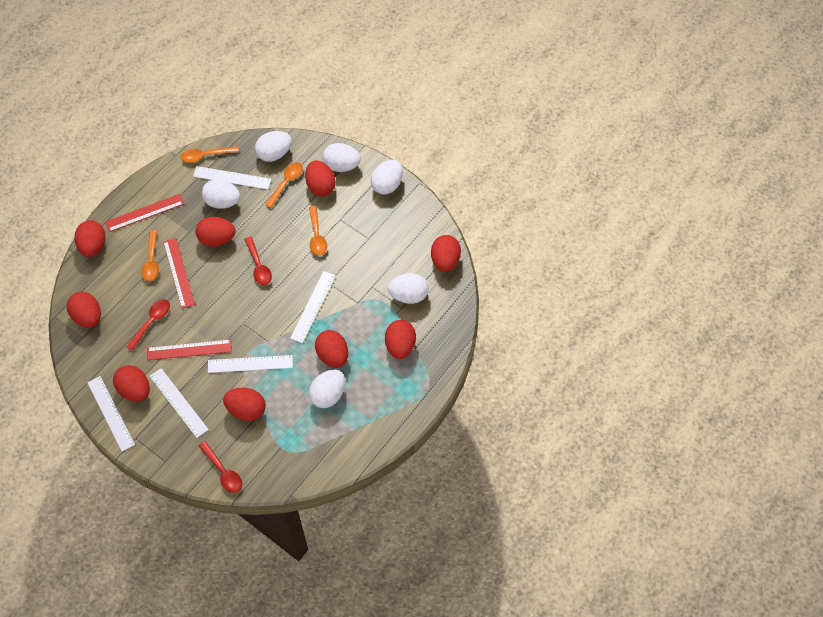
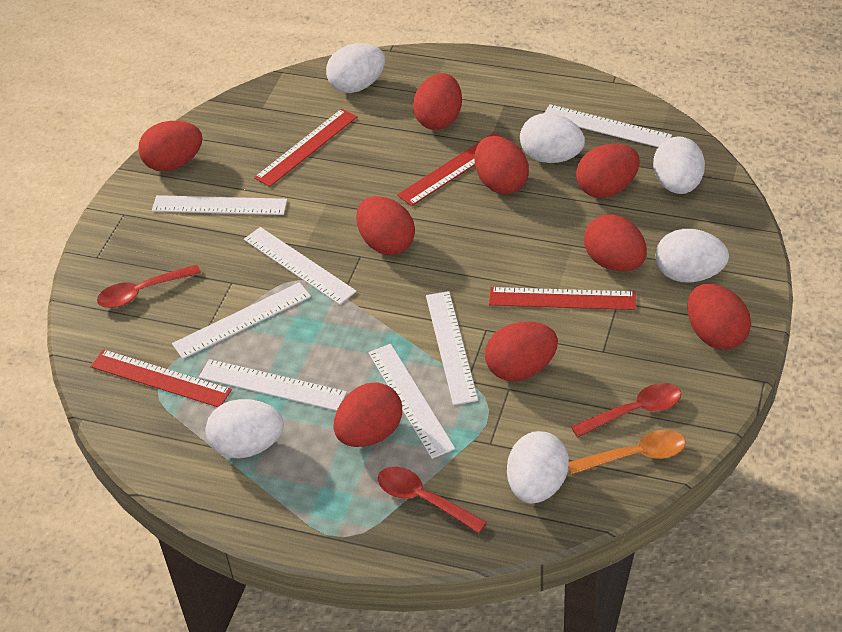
orange spoon: 4 -> 1
red ruler: 3 -> 4
white ruler: 5 -> 7

